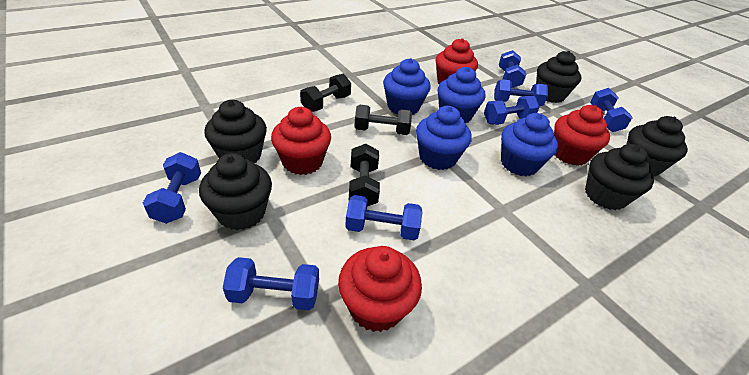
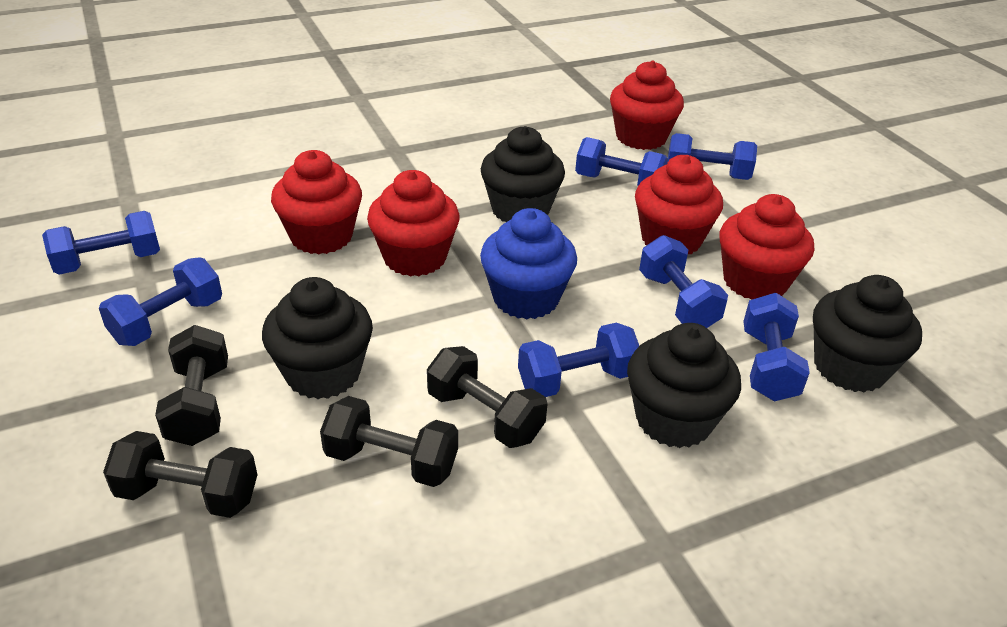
black cupcake: 5 -> 4
black dumbbell: 3 -> 4
blue cupcake: 4 -> 1
red cupcake: 4 -> 5

